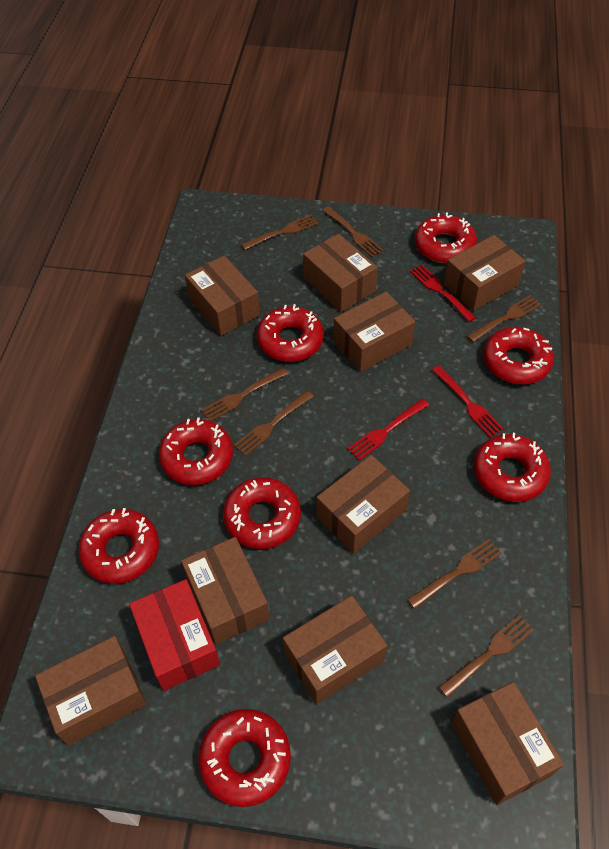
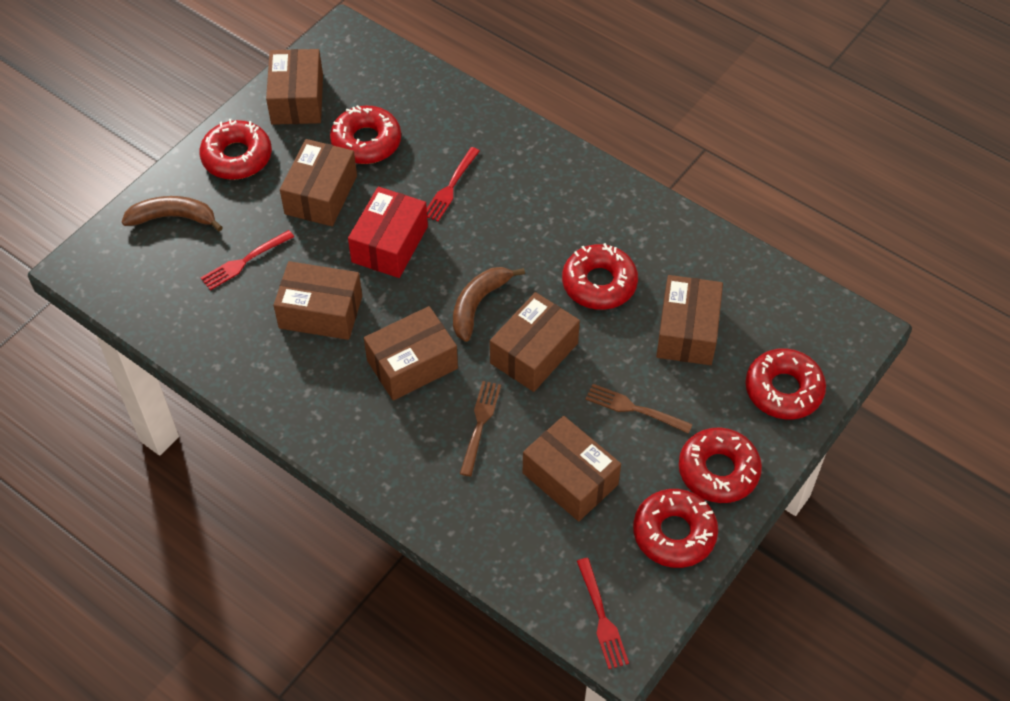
brown banana: 0 -> 2
brown box: 9 -> 7
brown fork: 7 -> 2
red donut: 8 -> 6

